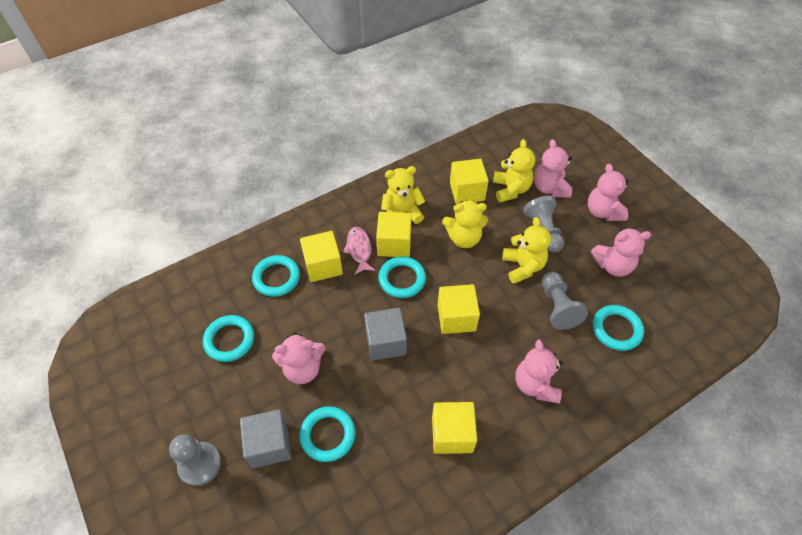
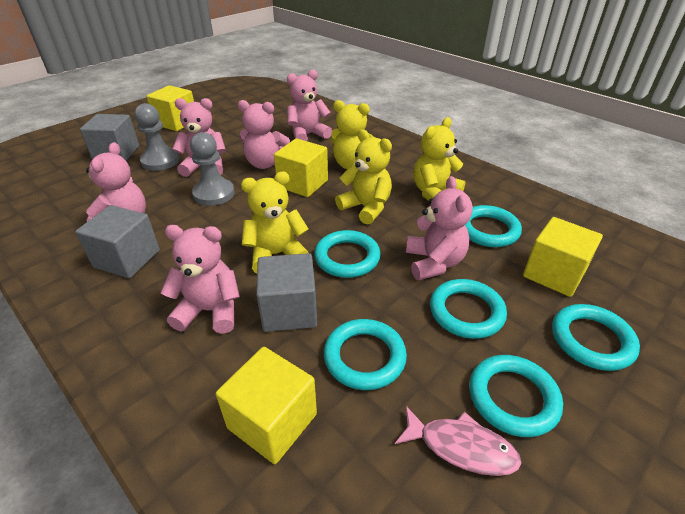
grey cube: 2 -> 3
grey pawn: 3 -> 2
pink teddy bear: 5 -> 6
turquoise ring: 5 -> 6
yellow cube: 5 -> 4

